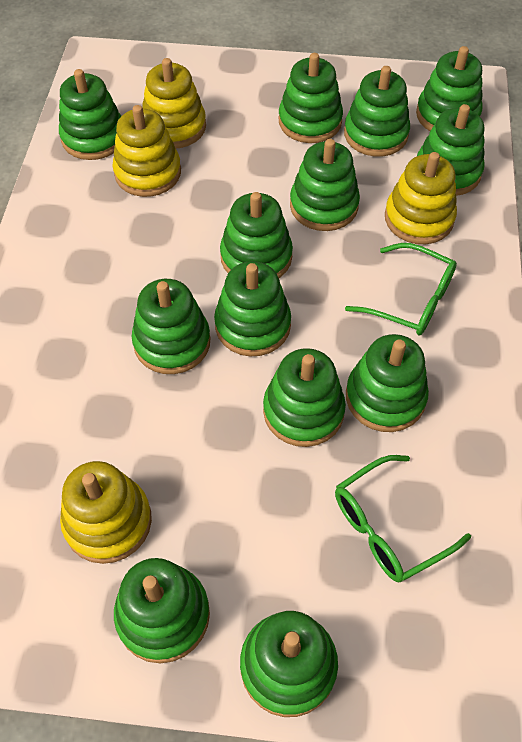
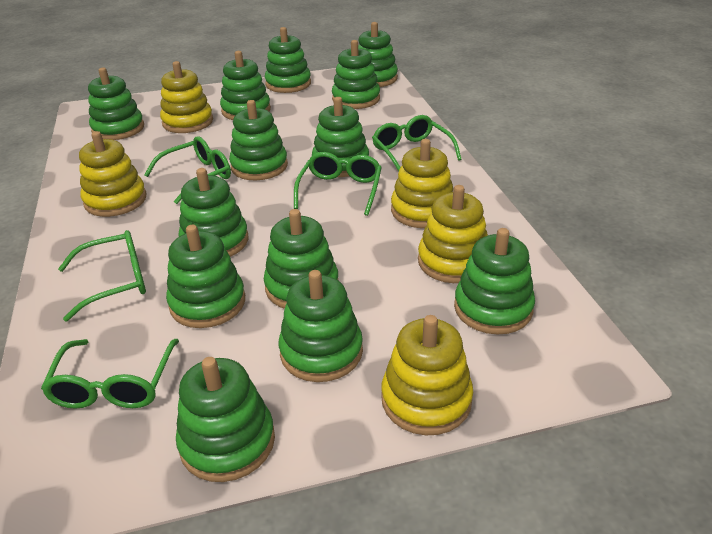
green glasses: 2 -> 5
yellow stacking toy: 4 -> 5

